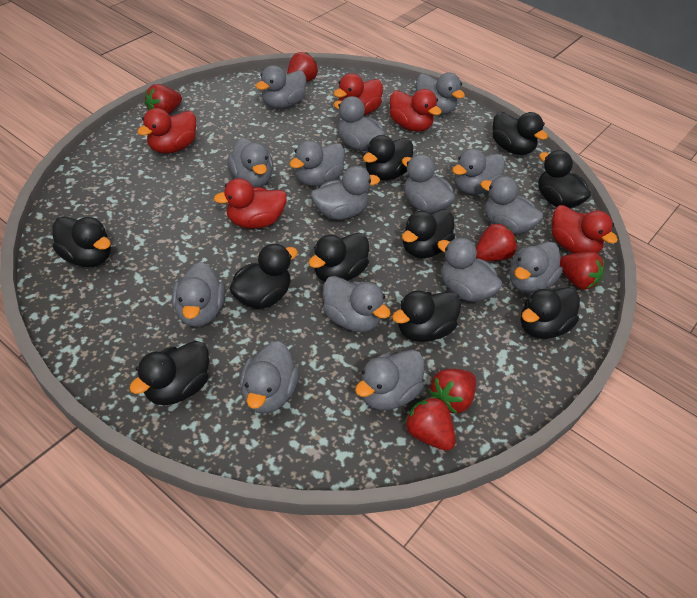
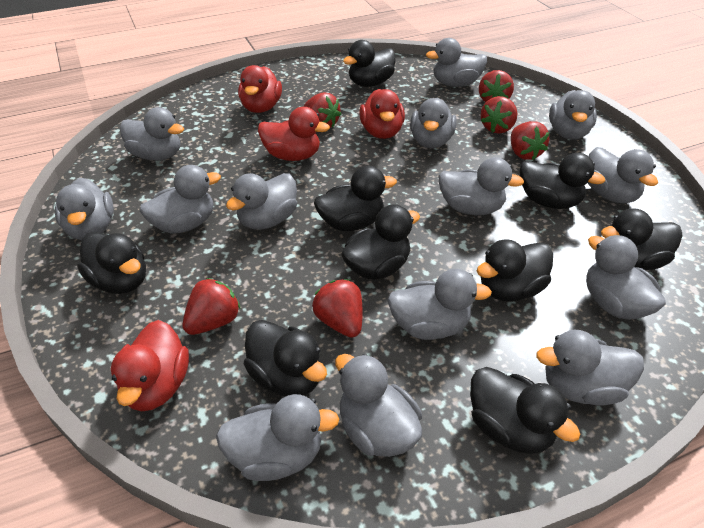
black duck: 10 -> 9
grey duck: 15 -> 14
red duck: 5 -> 4

